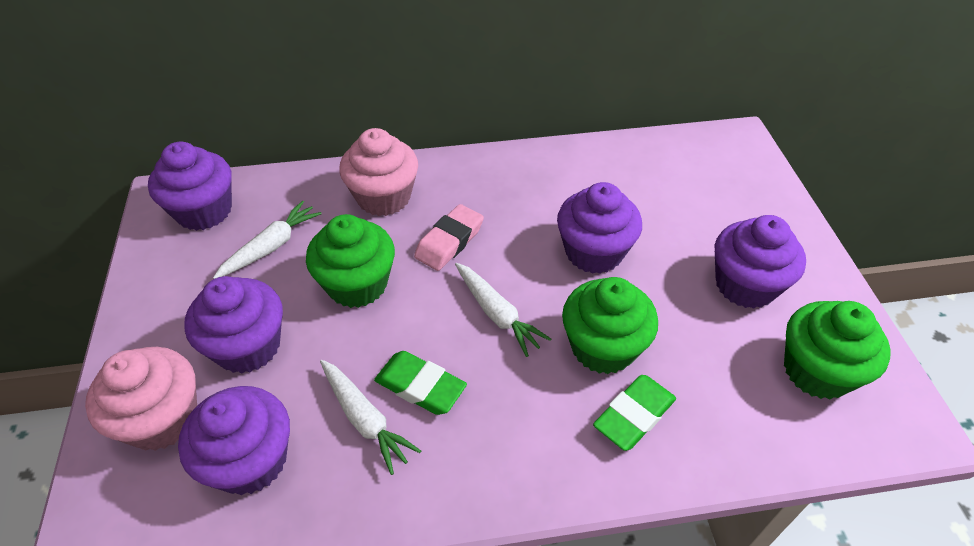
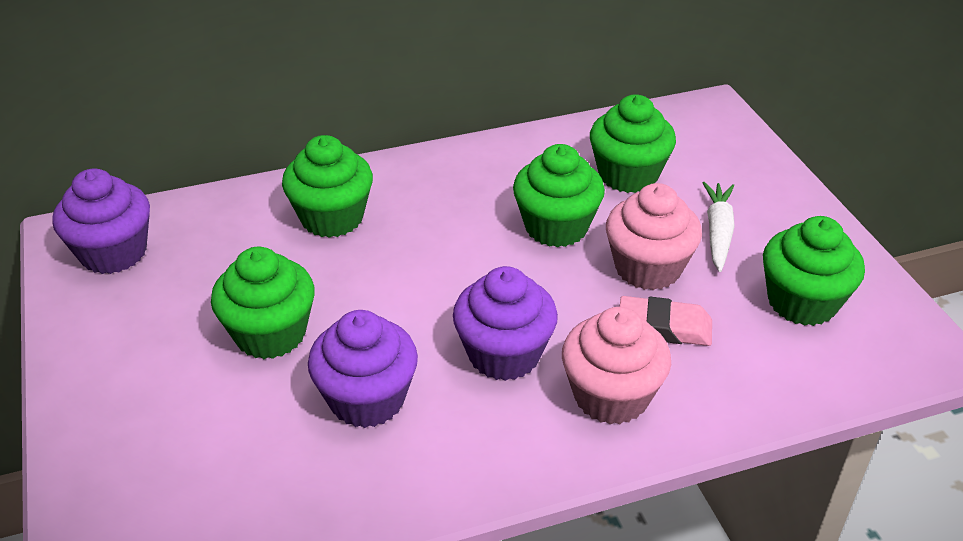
green cupcake: 3 -> 5
green eraser: 2 -> 0
purple cupcake: 5 -> 3
white carrot: 3 -> 1

